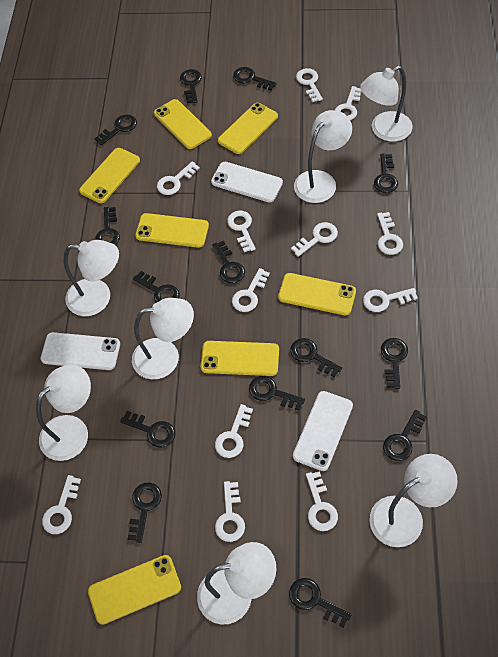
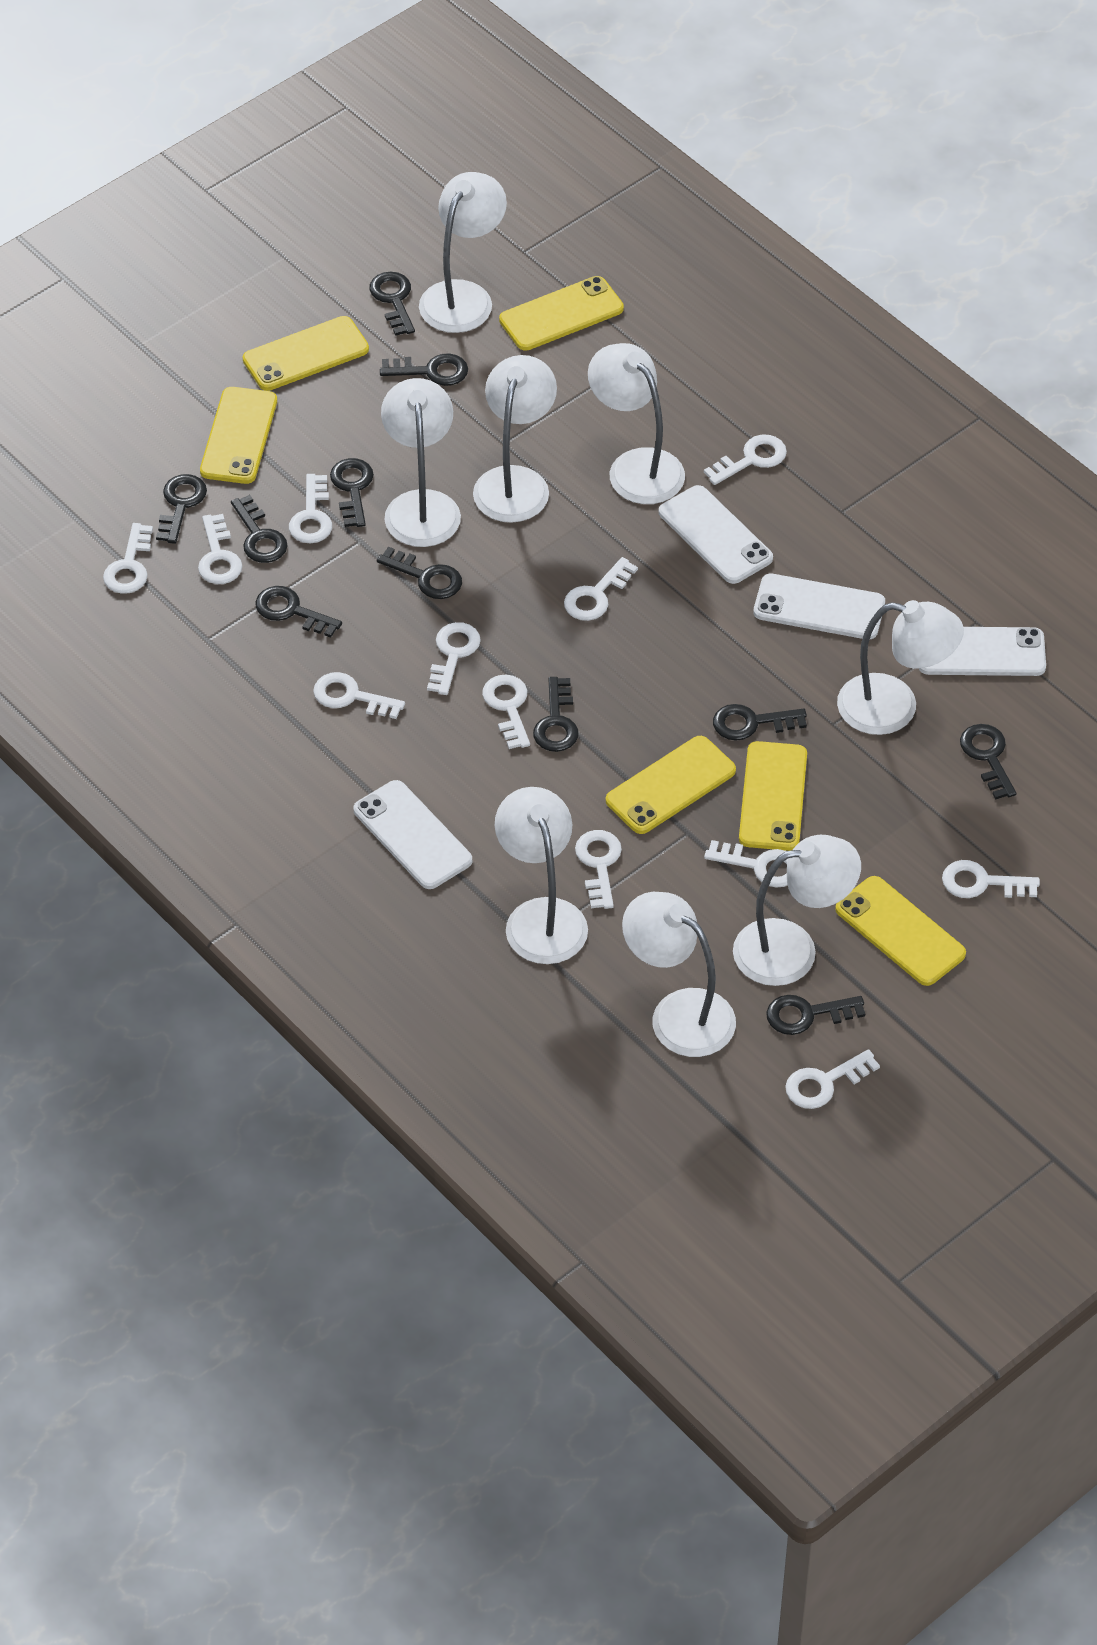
black key: 14 -> 11
white lamp: 7 -> 8
white phone: 3 -> 4
yellow phone: 7 -> 6

